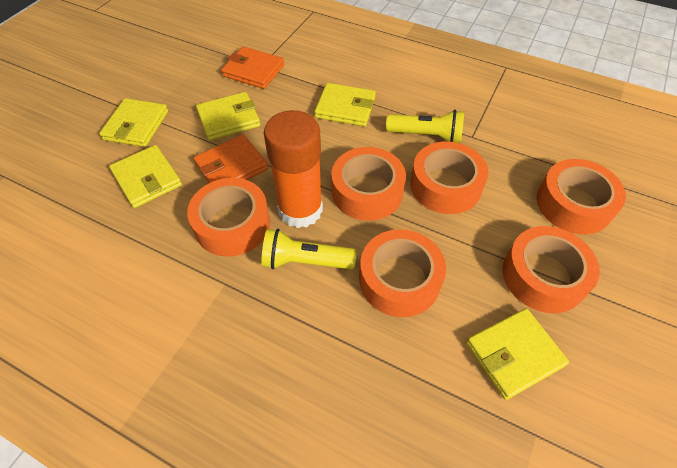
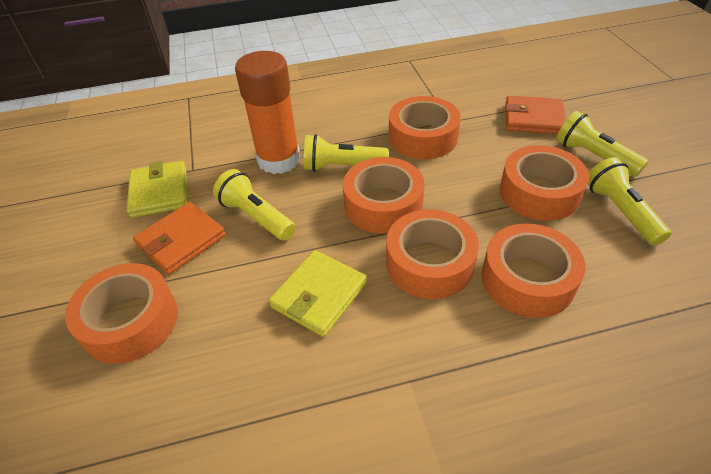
yellow flashlight: 2 -> 4
yellow wallet: 5 -> 2

